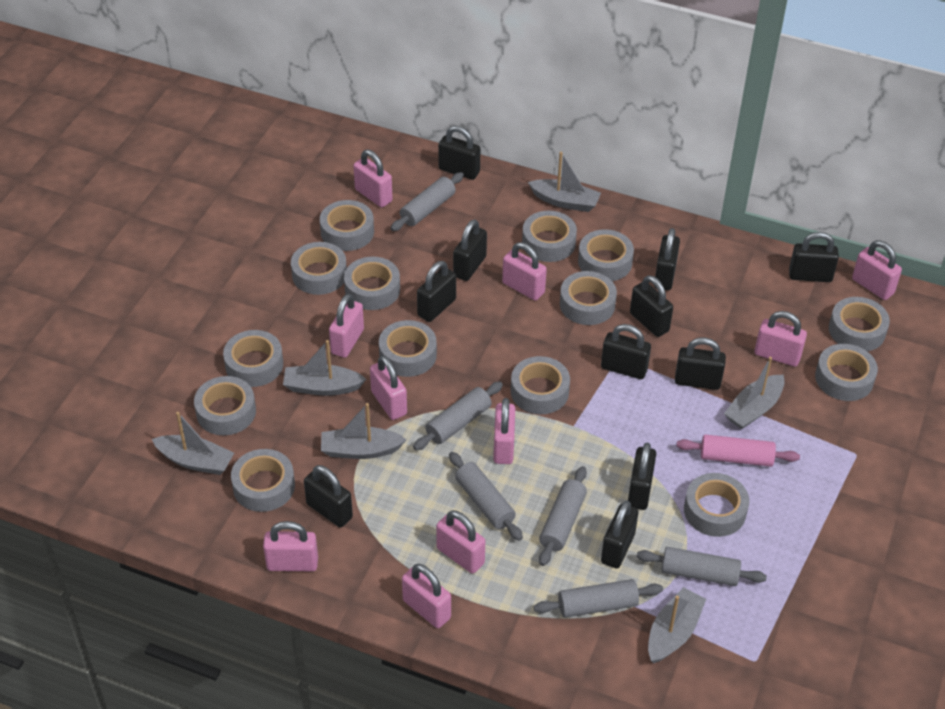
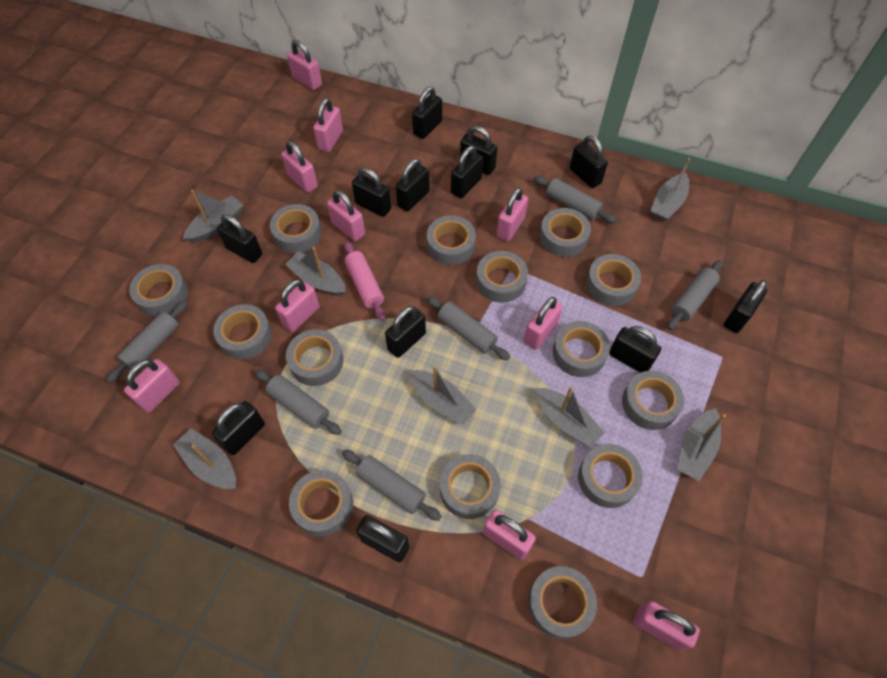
black padlock: 11 -> 12
grey boat: 6 -> 7

